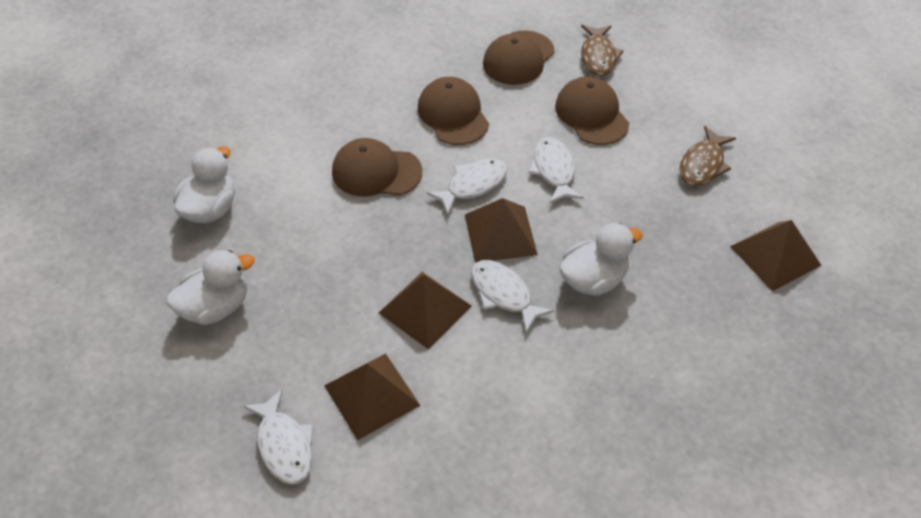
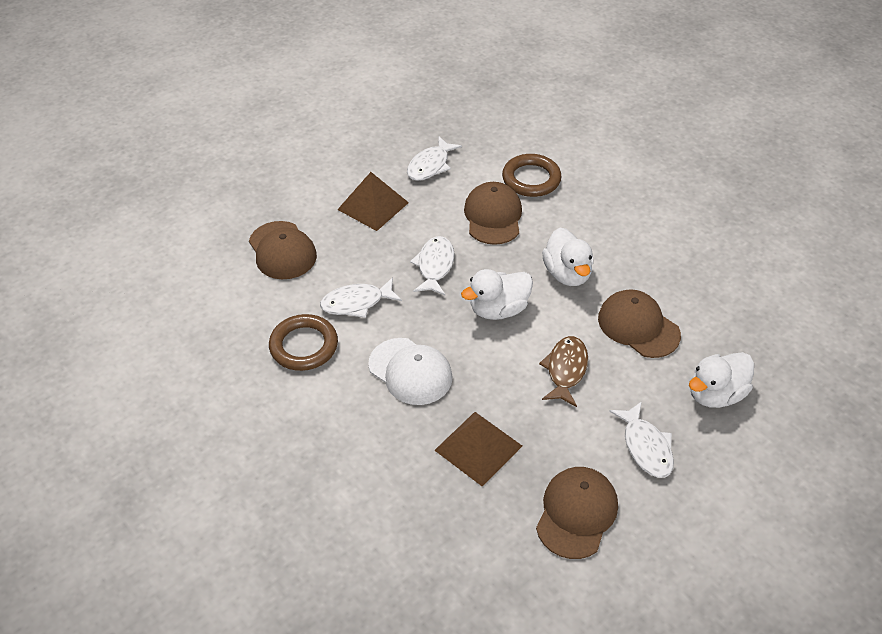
brown fish: 2 -> 1
brown pyramid: 4 -> 2
brown ring: 0 -> 2
white cap: 0 -> 1

